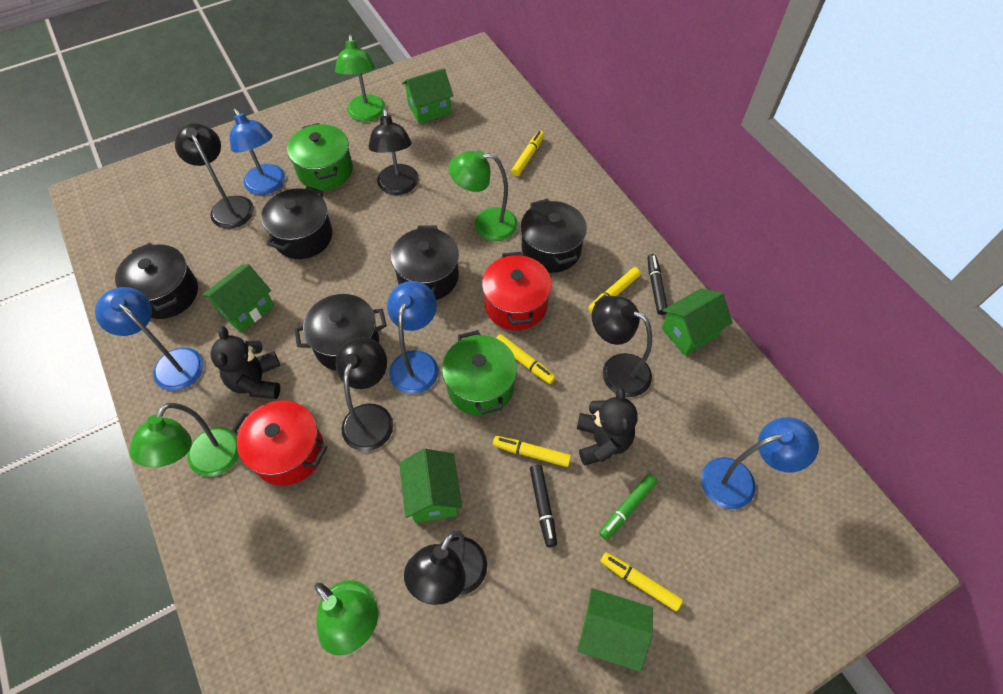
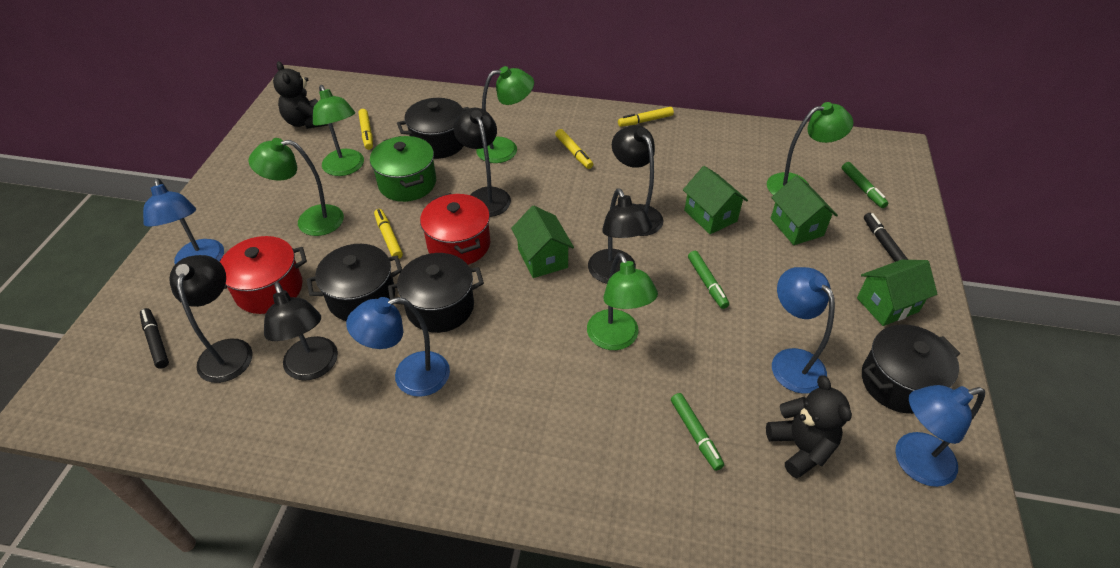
black pot: 5 -> 4
green house: 5 -> 4
green lamp: 4 -> 5
green marker: 1 -> 3
green pot: 2 -> 1
yellow marker: 5 -> 4

